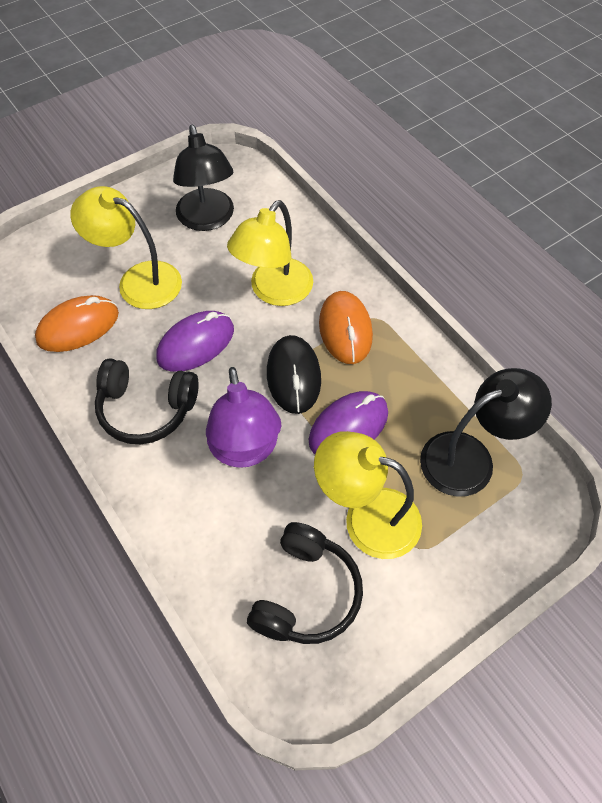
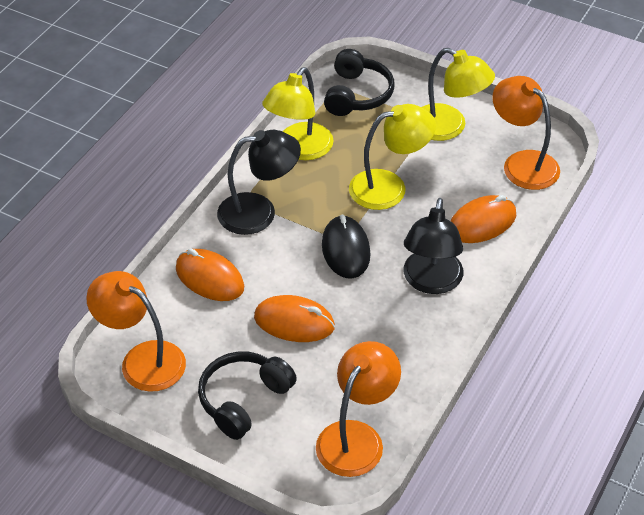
orange lamp: 0 -> 3
orange mouse: 2 -> 3
purple lamp: 1 -> 0
purple mouse: 2 -> 0

